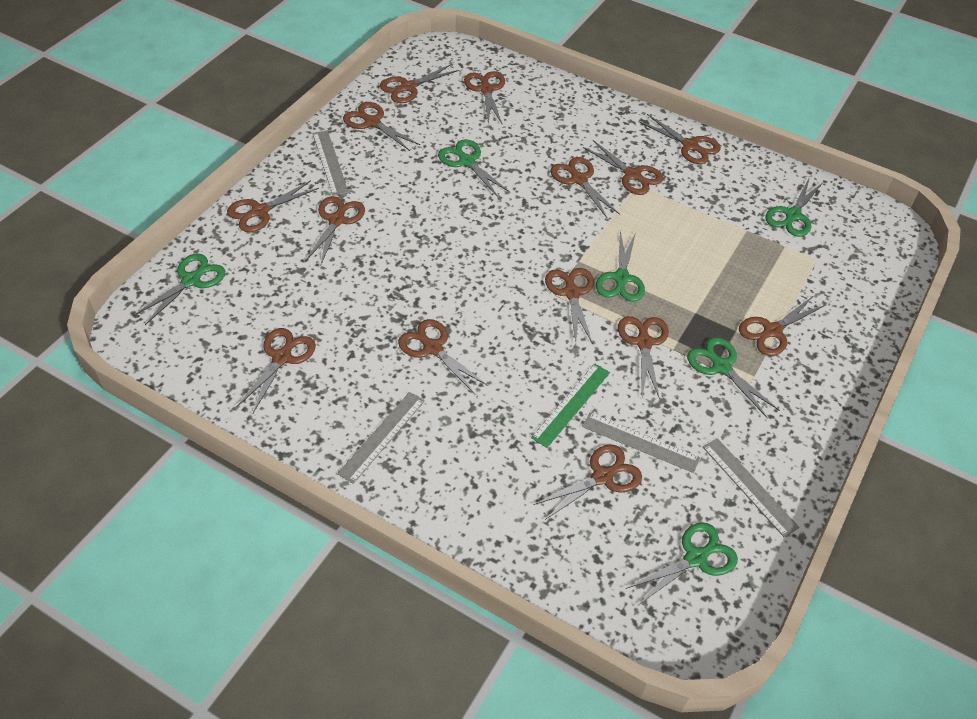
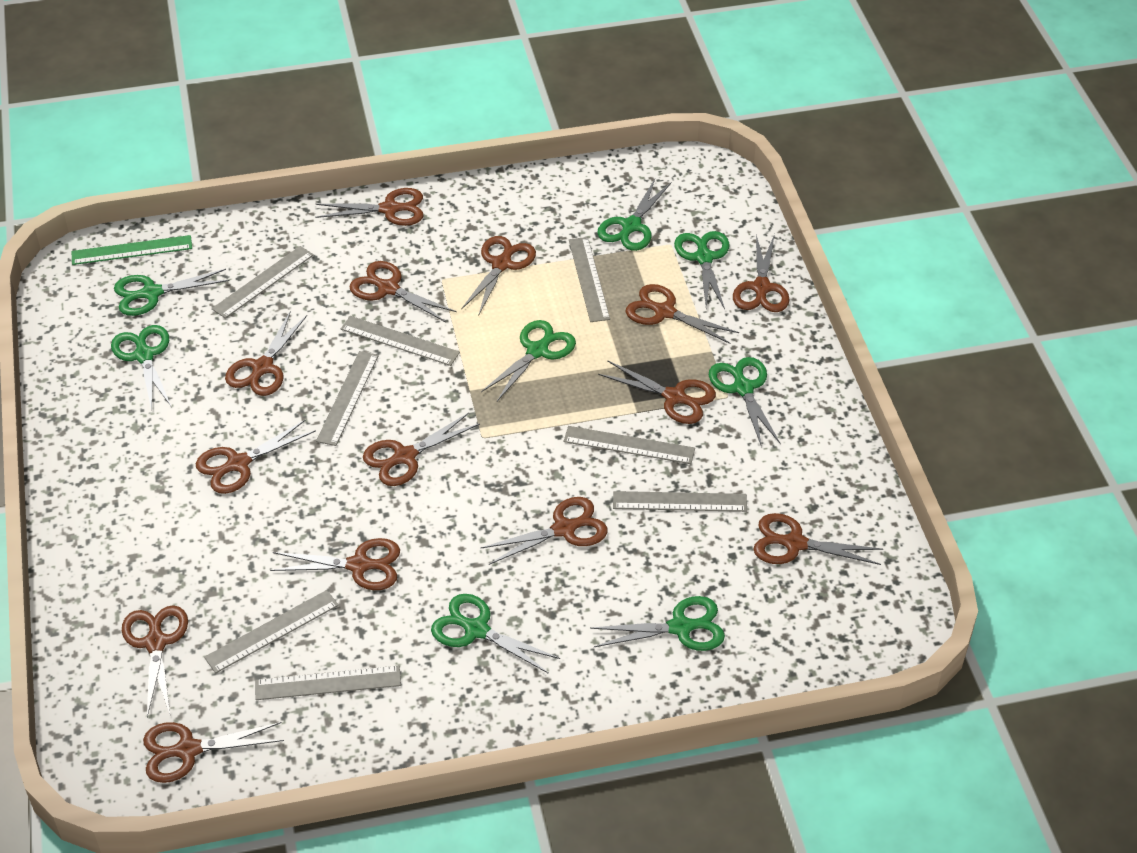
green scissors: 6 -> 8
grey ruler: 4 -> 8

